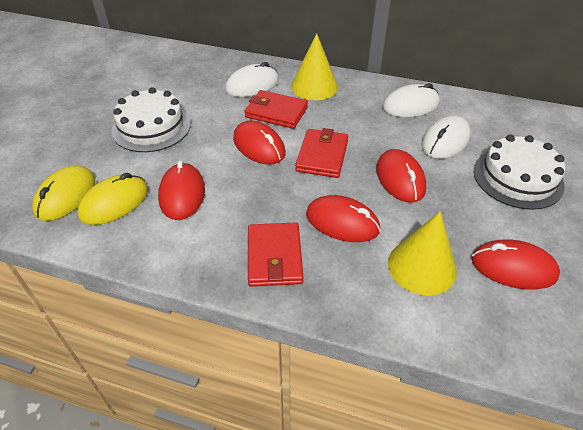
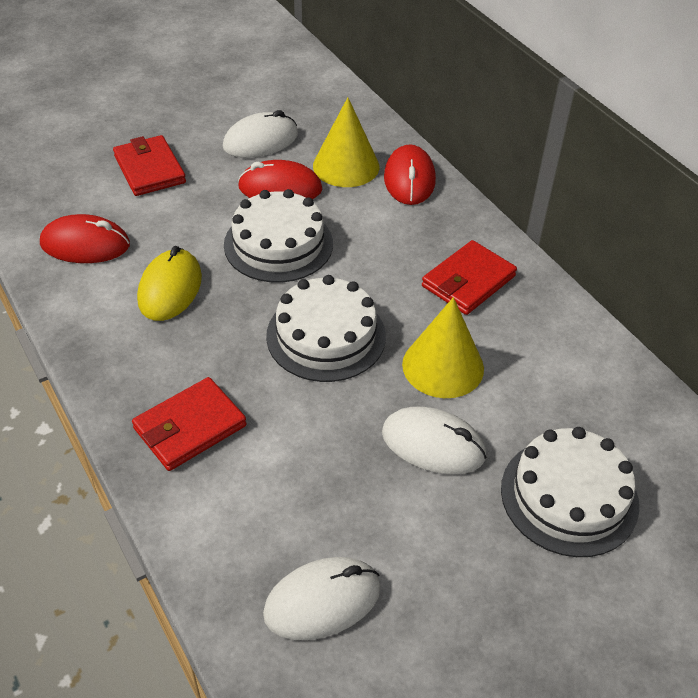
red mouse: 5 -> 3
white cake: 2 -> 3
yellow mouse: 2 -> 1

